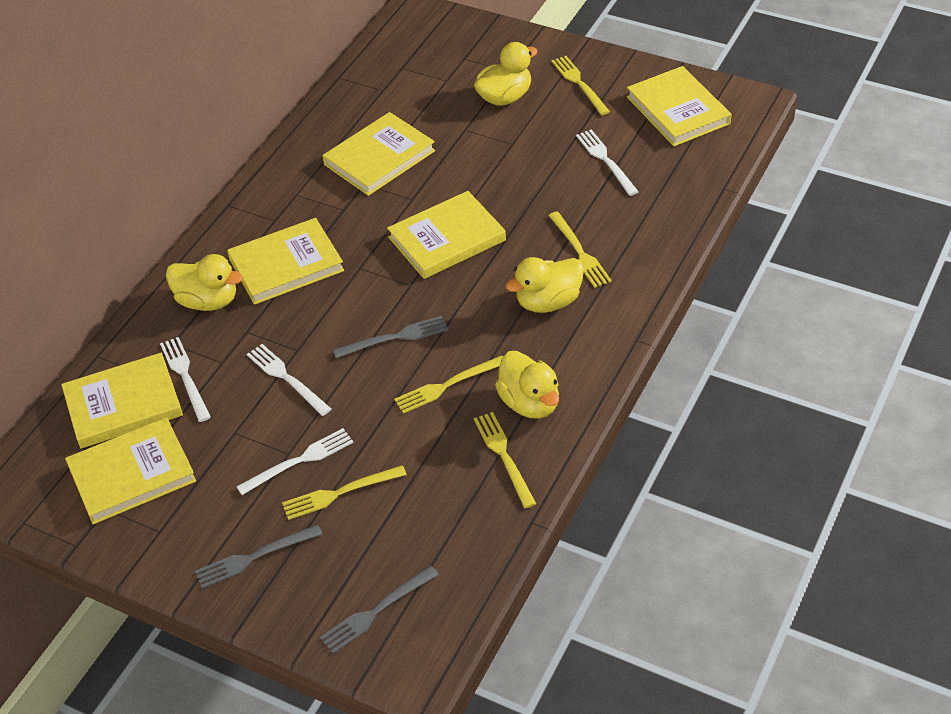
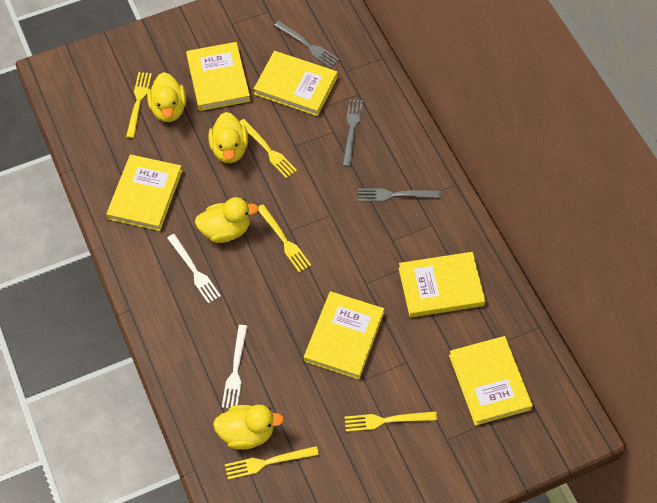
white fork: 4 -> 2

